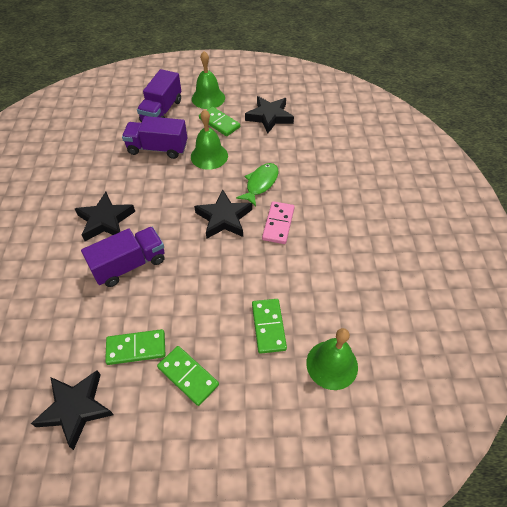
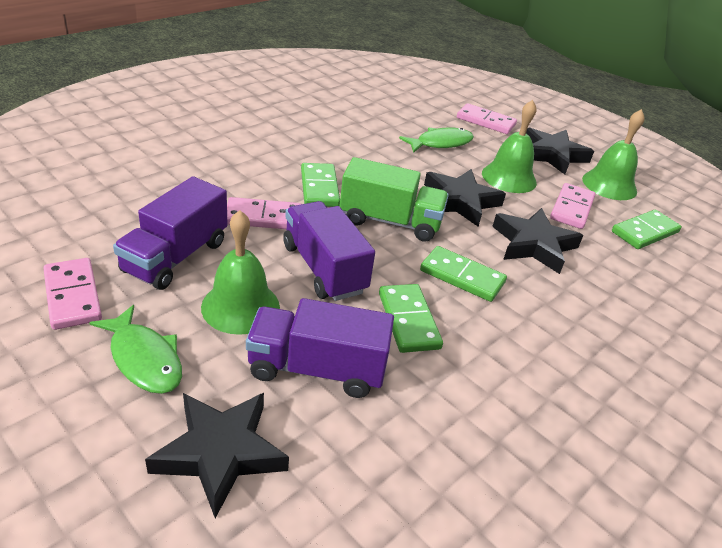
green fish: 1 -> 2
green truck: 0 -> 1
pink domino: 1 -> 4

